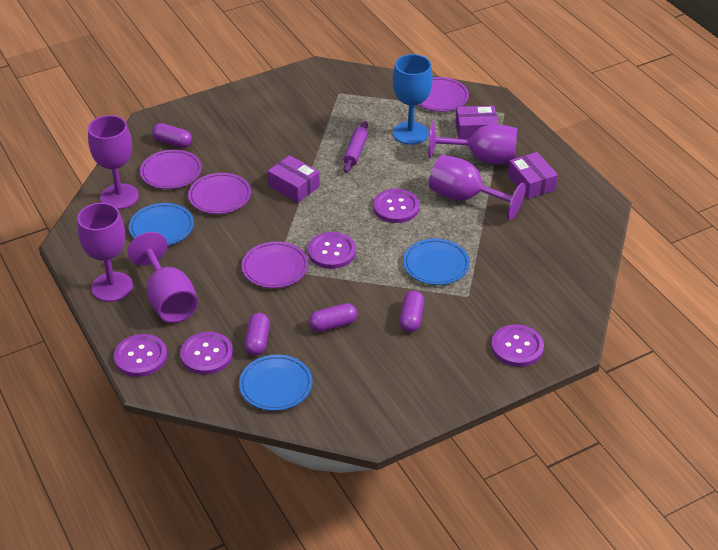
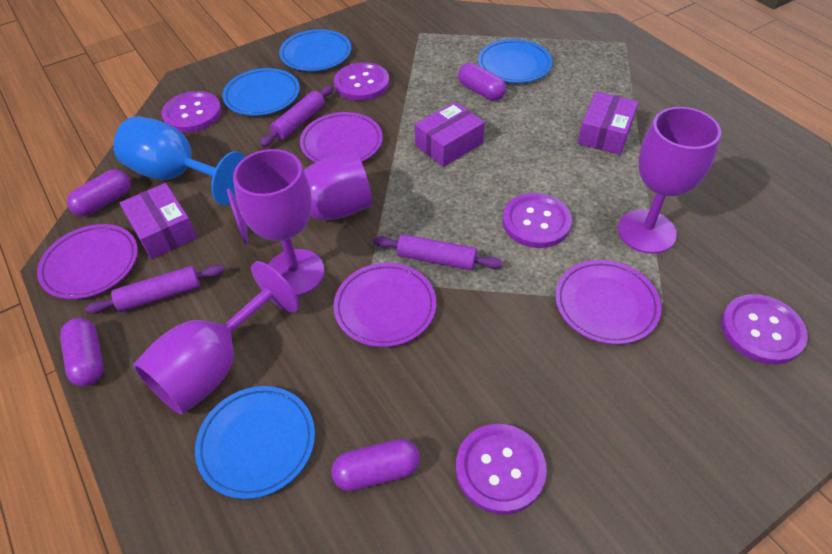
blue plate: 3 -> 4
purple goblet: 5 -> 4
purple rolling pin: 1 -> 3

